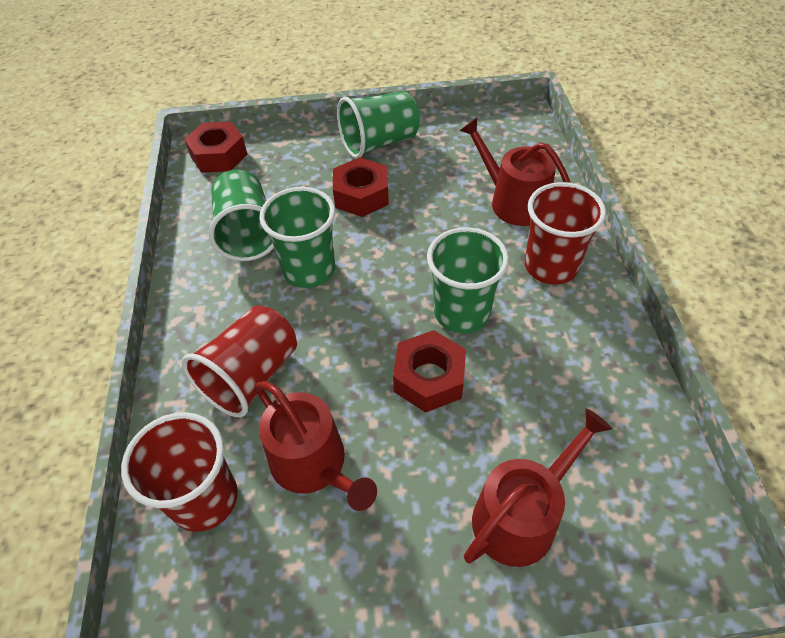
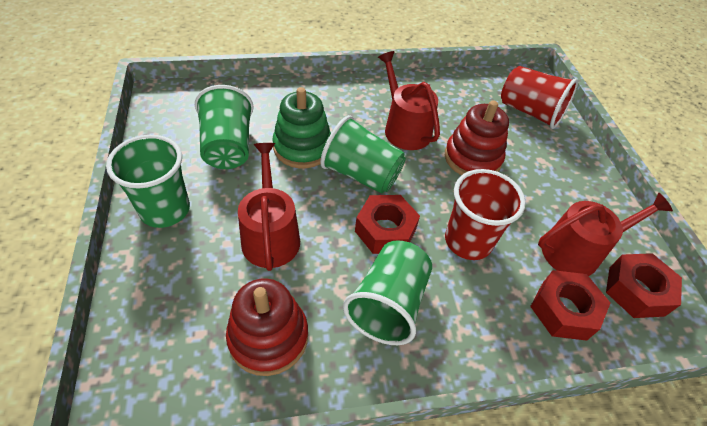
green stacking toy: 0 -> 1
red cup: 3 -> 2
red stacking toy: 0 -> 2

